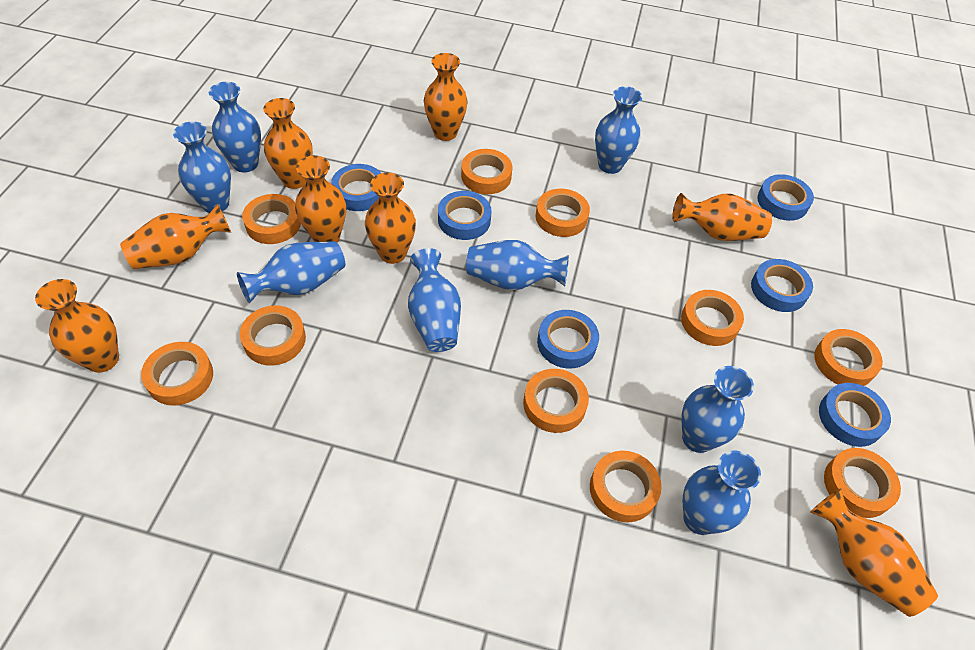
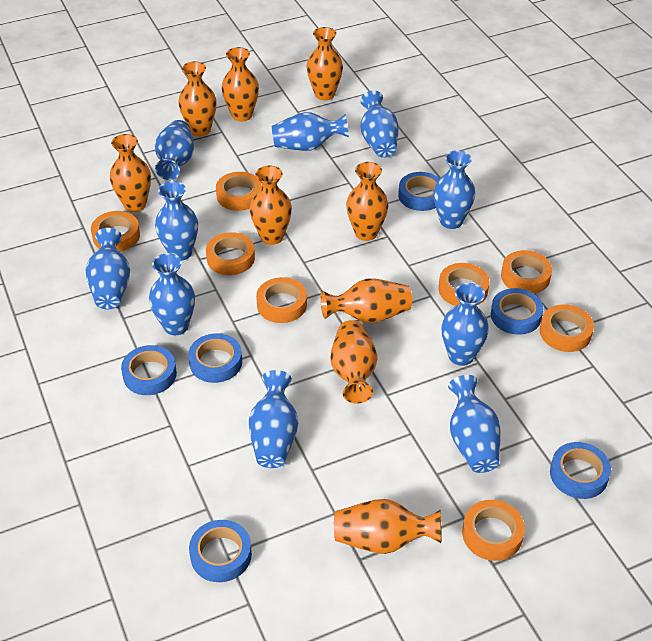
blue vase: 8 -> 10
orange tape: 10 -> 8
orange vase: 8 -> 9

